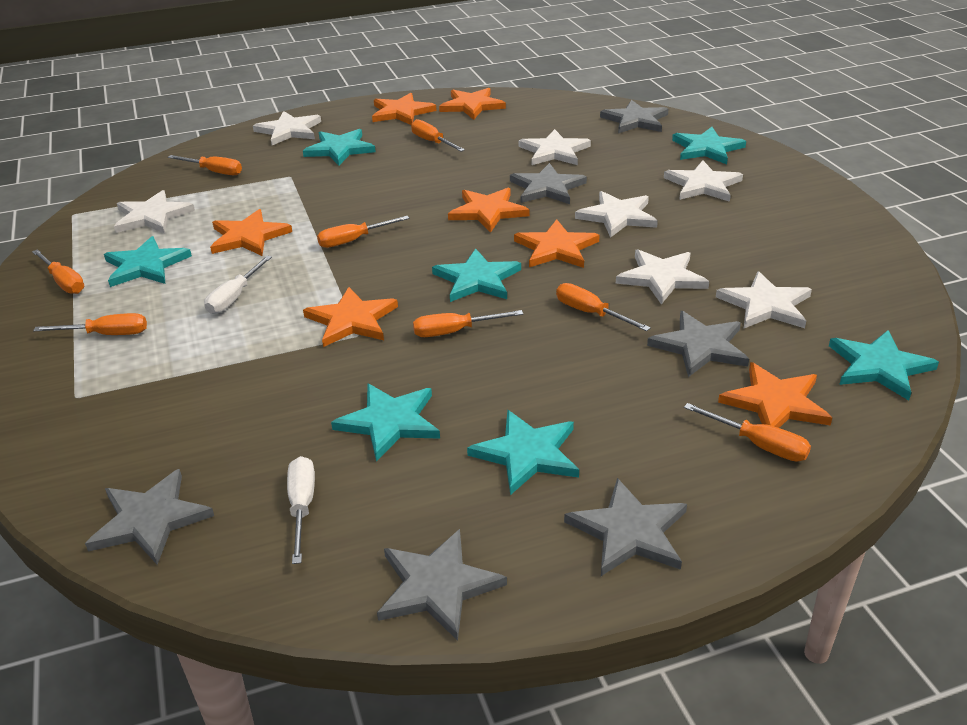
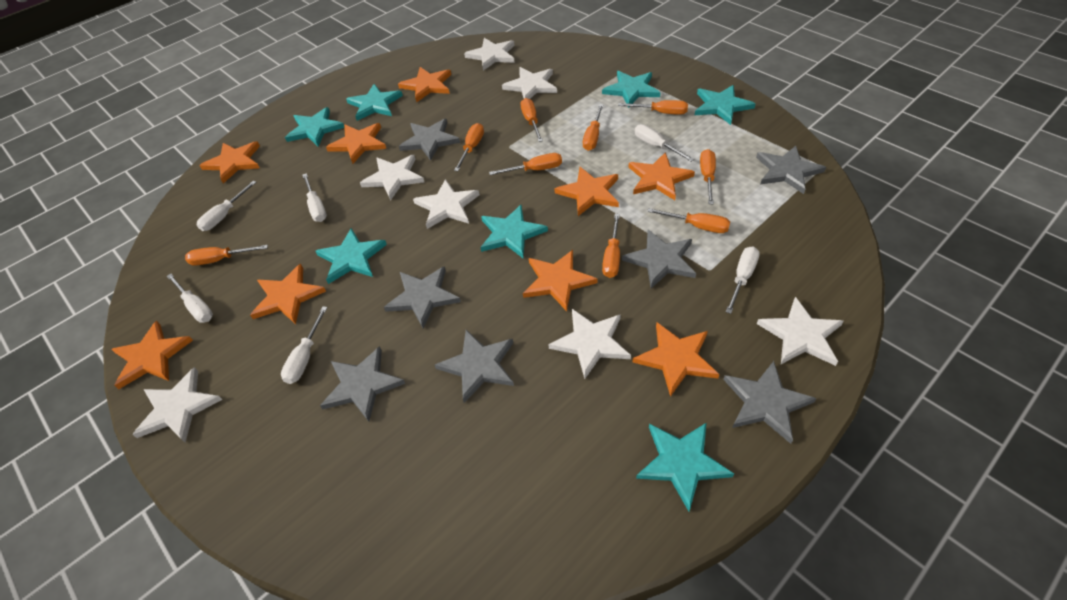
grey star: 6 -> 7
orange screwdriver: 8 -> 9
orange star: 7 -> 9
white screwdriver: 2 -> 6

